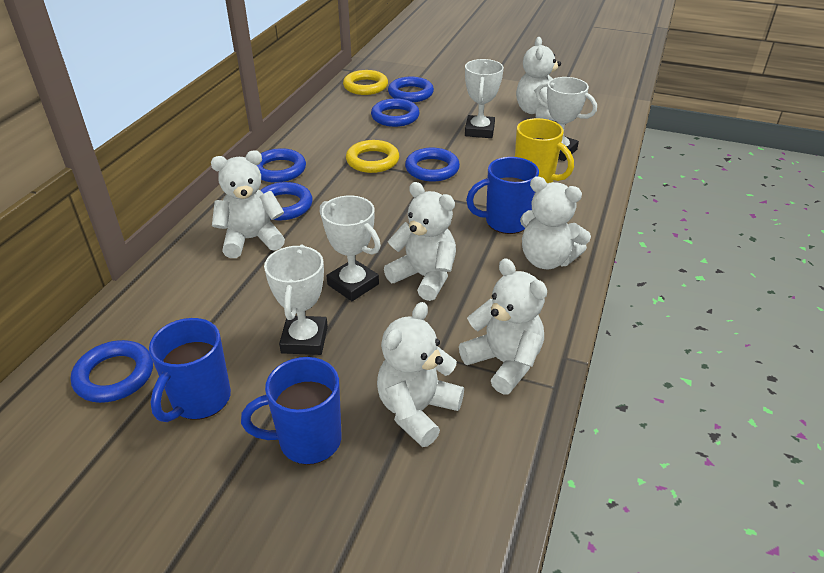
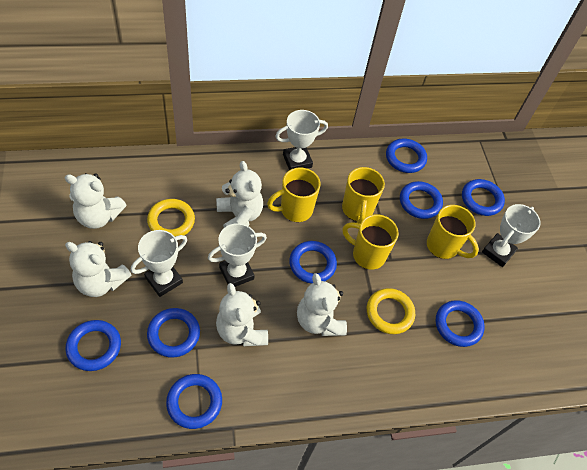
blue mug: 3 -> 0
blue ring: 6 -> 8
white teddy bear: 6 -> 5
yellow mug: 1 -> 4

